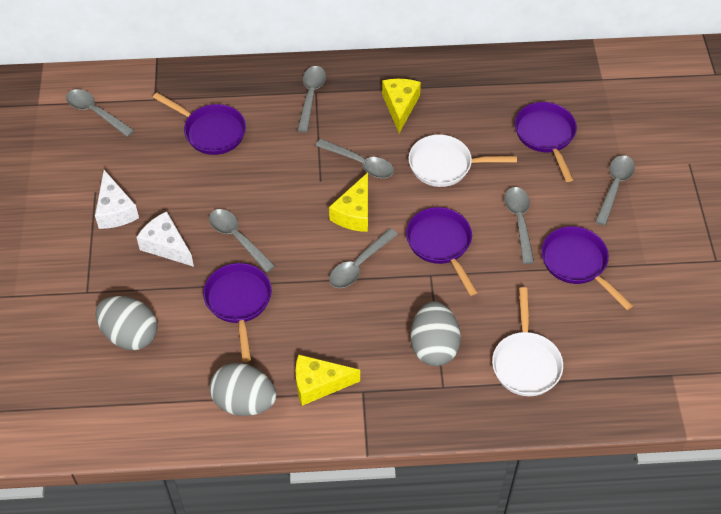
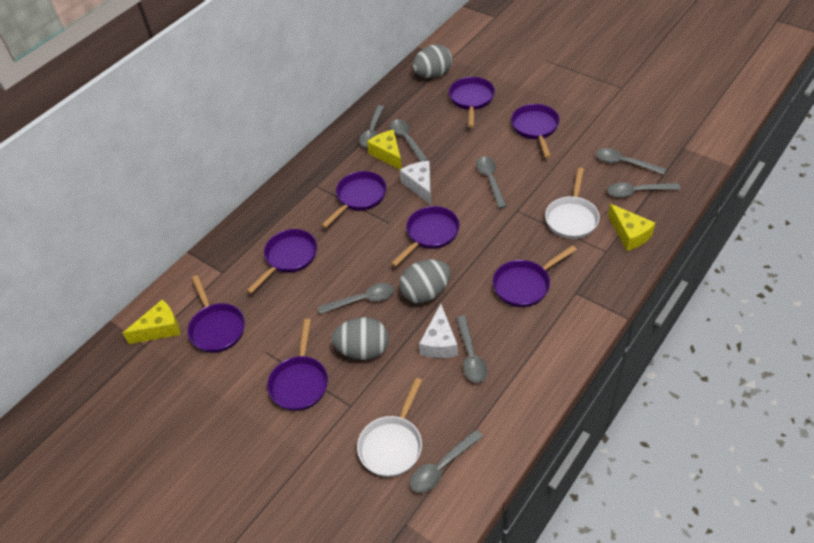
grey spoon: 7 -> 8
purple pan: 5 -> 8

